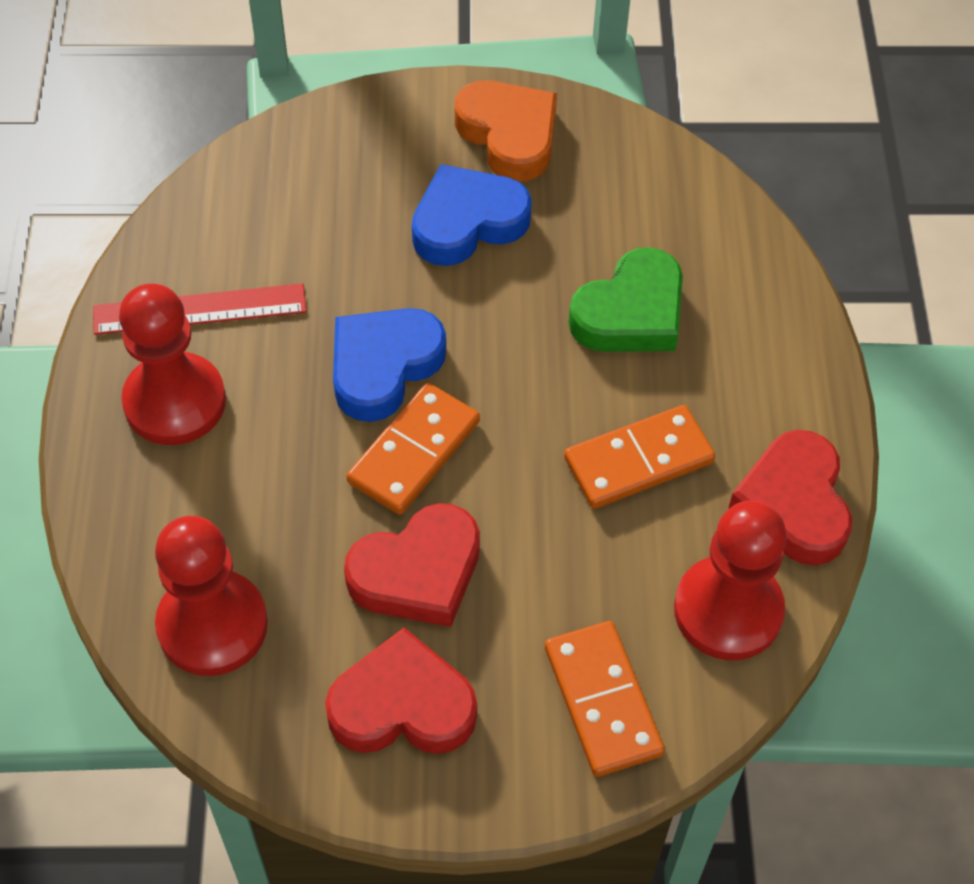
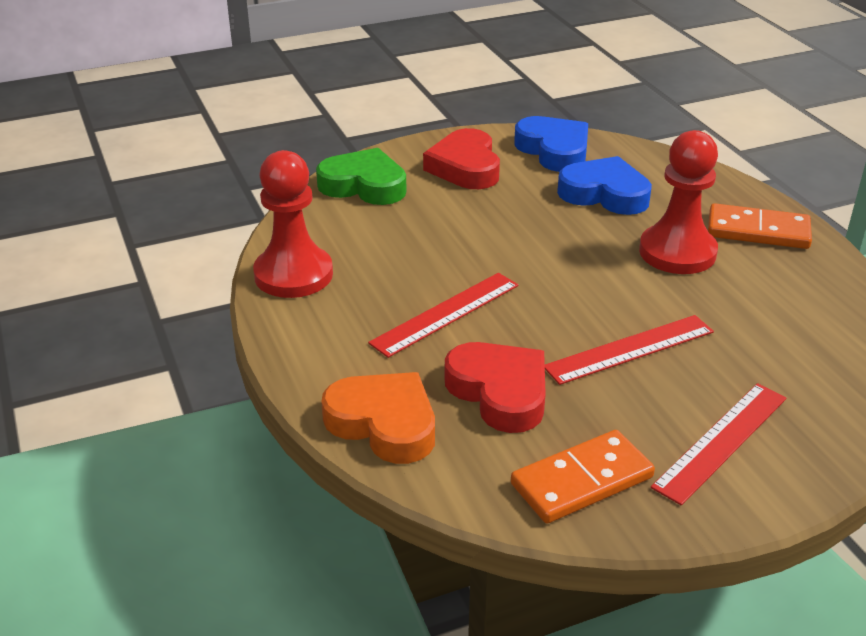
orange domino: 3 -> 2
red heart: 3 -> 2
red pawn: 3 -> 2
red ruler: 1 -> 3

